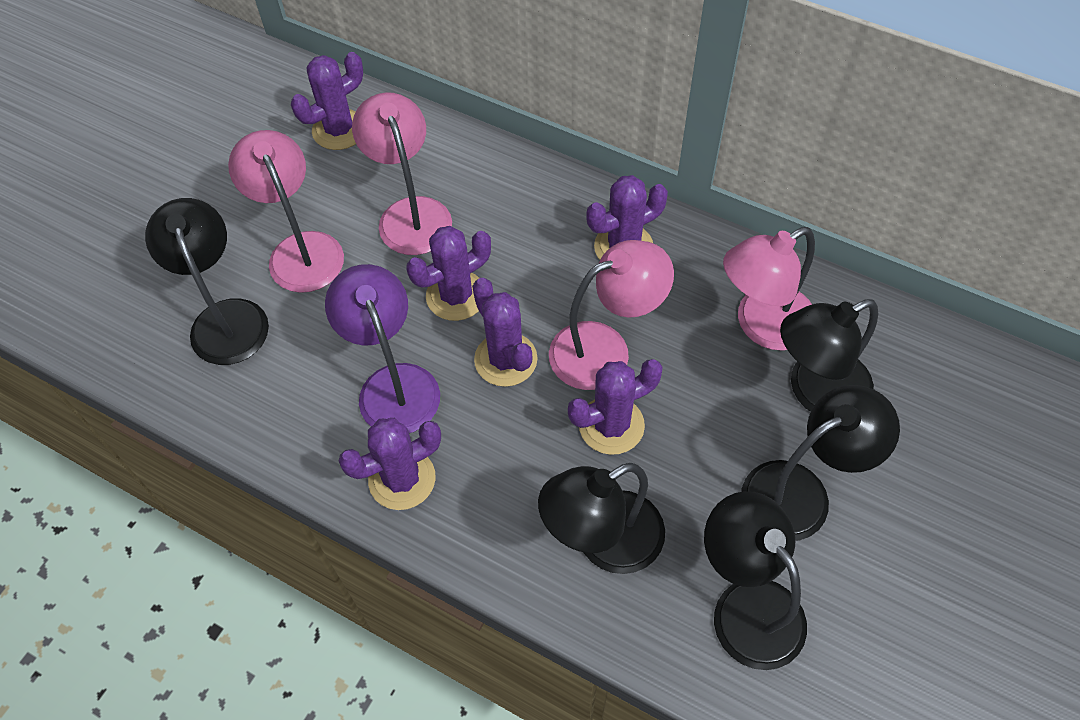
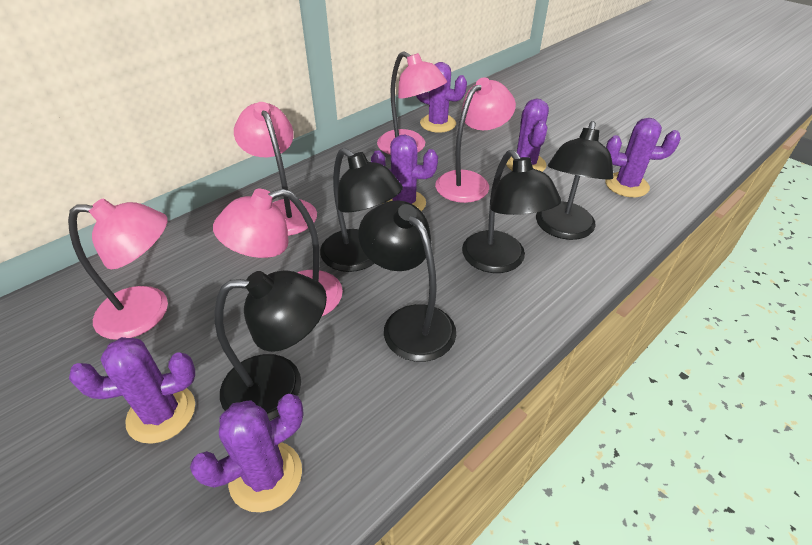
pink lamp: 4 -> 5
purple lamp: 1 -> 0

